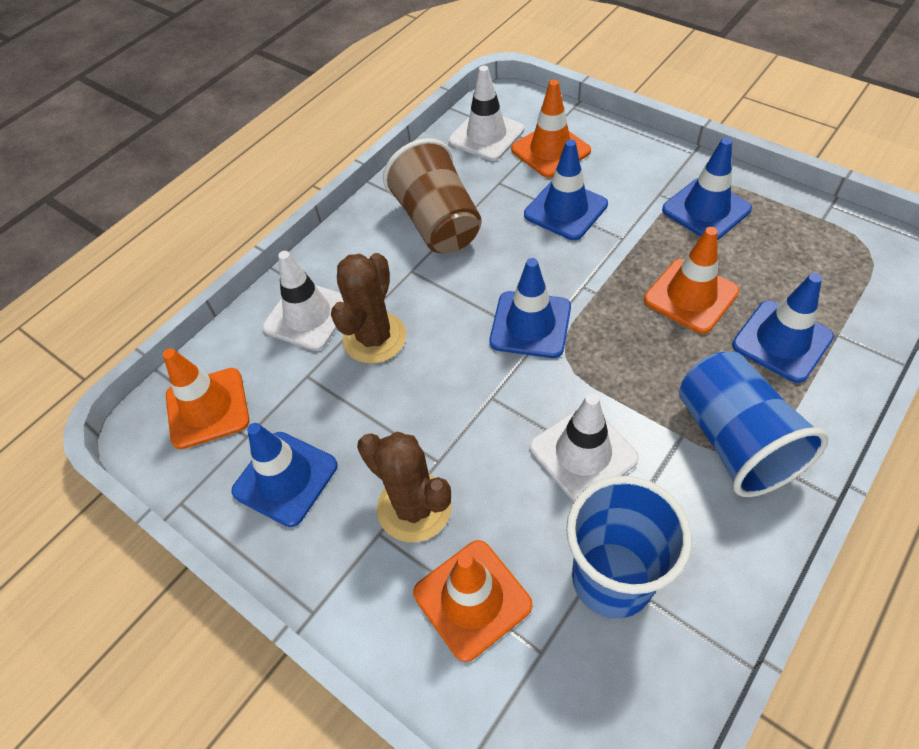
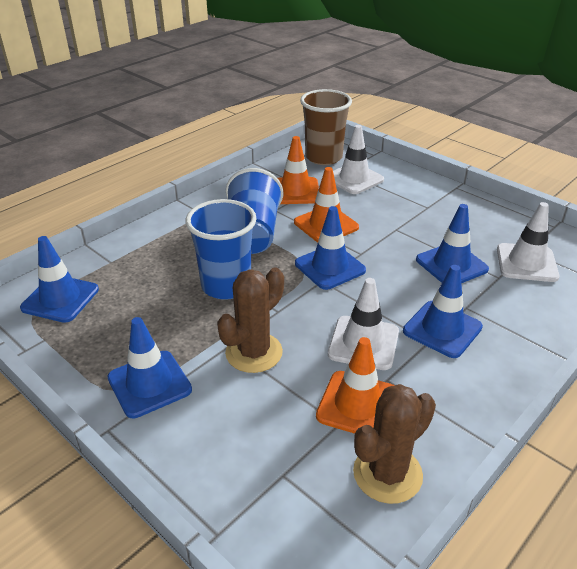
orange traffic cone: 4 -> 3

